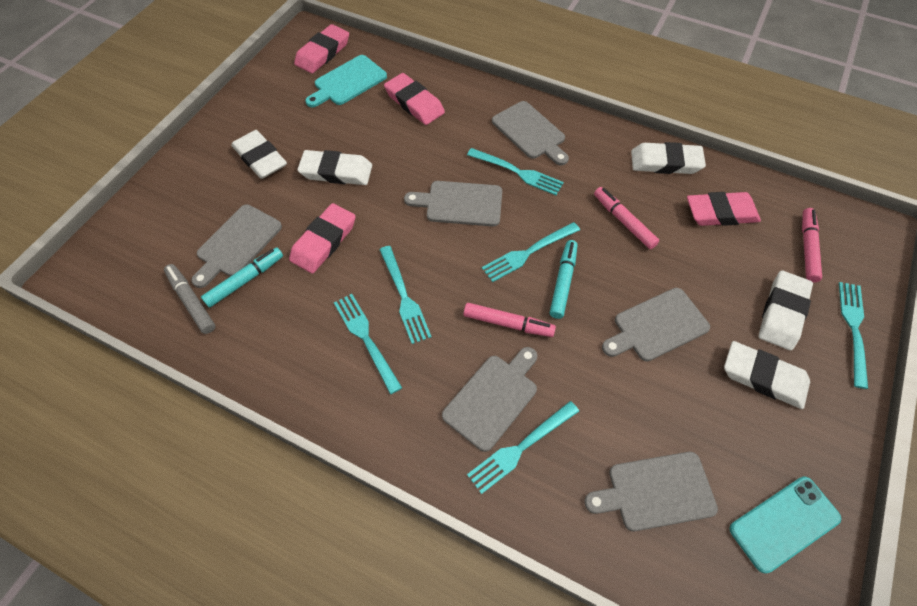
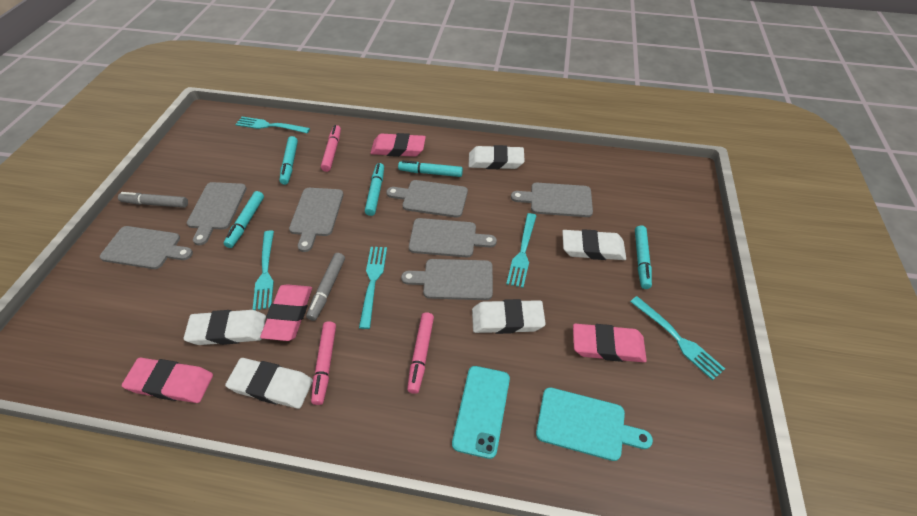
grey cutting board: 6 -> 7
grey marker: 1 -> 2
turquoise fork: 6 -> 5
turquoise marker: 2 -> 5

